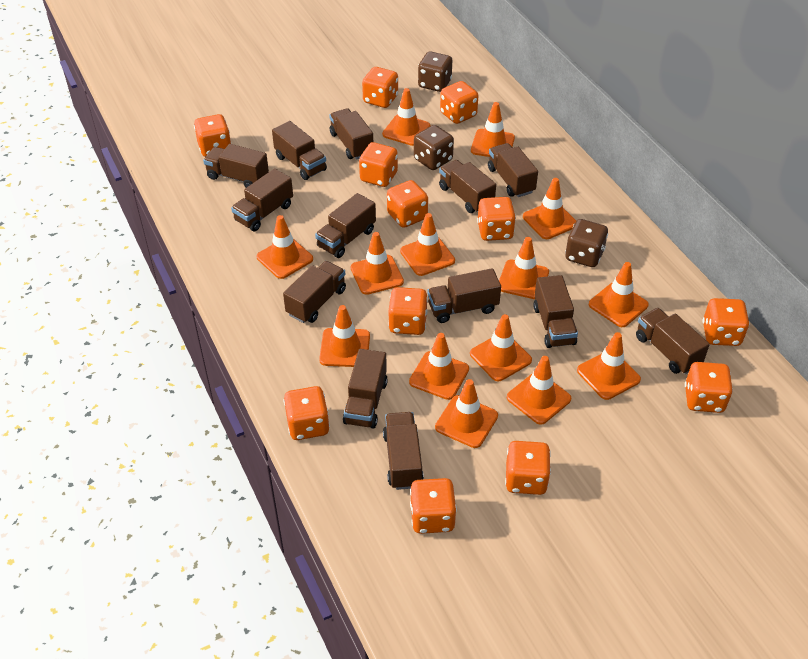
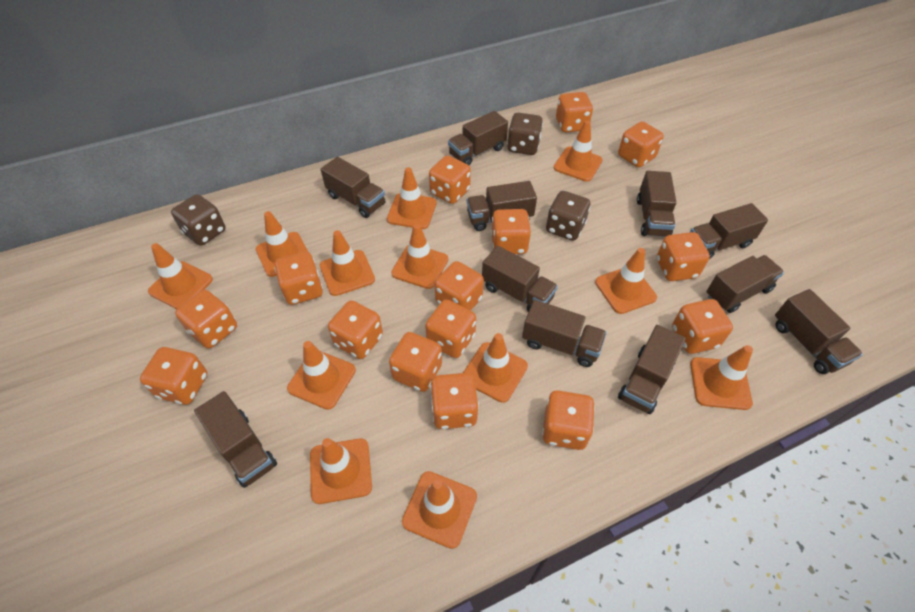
brown truck: 13 -> 11
orange dice: 12 -> 15
orange traffic cone: 14 -> 12

